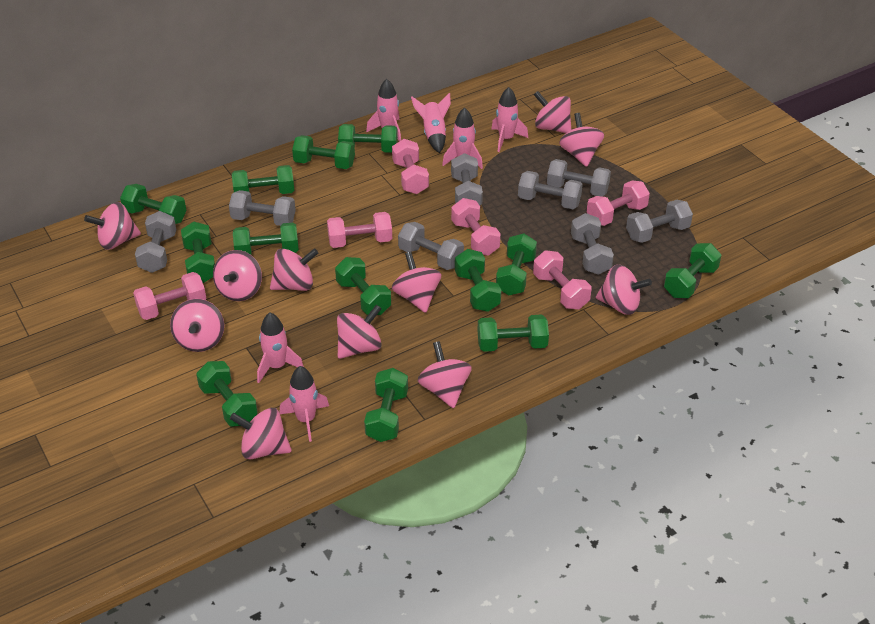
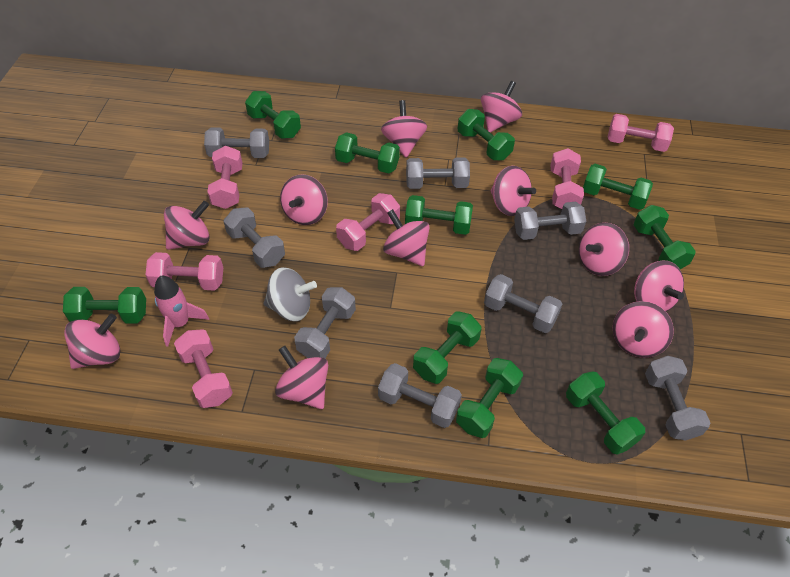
green dumbbell: 13 -> 10
grey spinning top: 0 -> 1
pink rocket: 6 -> 1

